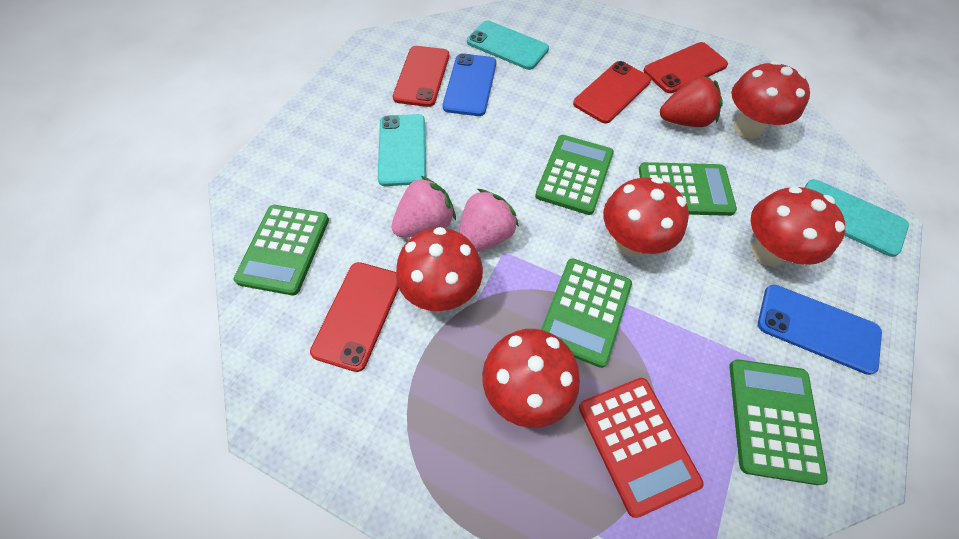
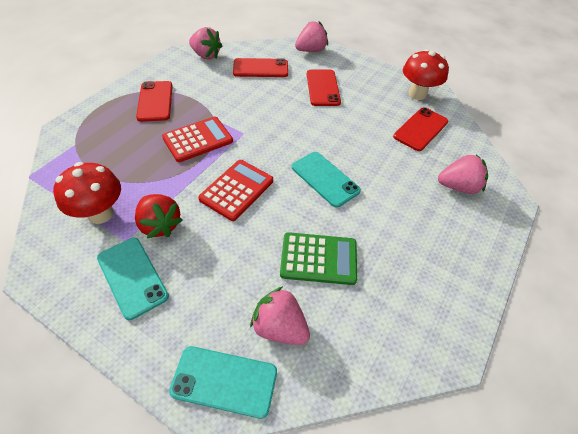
blue phone: 2 -> 0
green calculator: 5 -> 1
pink strawberry: 2 -> 4
red calculator: 1 -> 2
red mushroom: 5 -> 2

